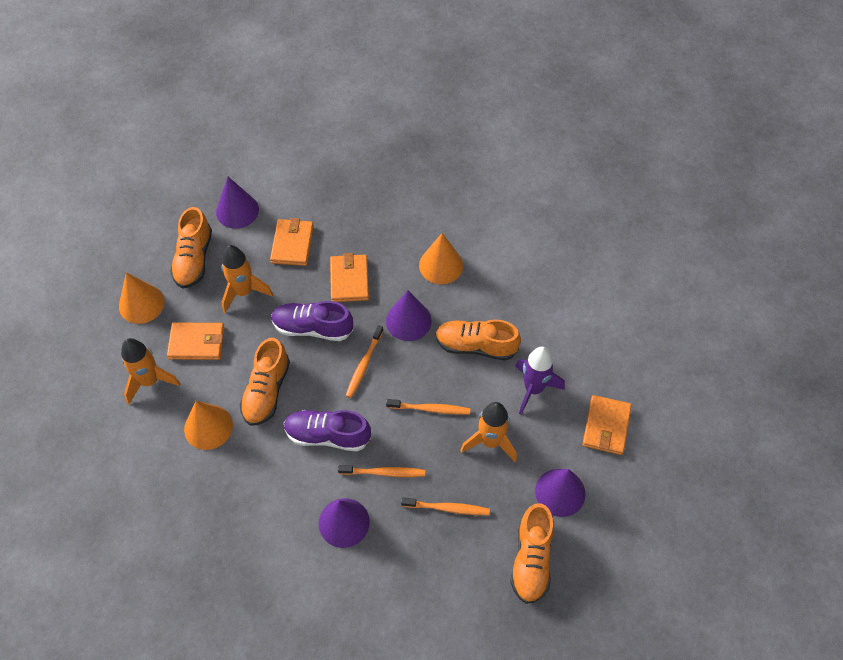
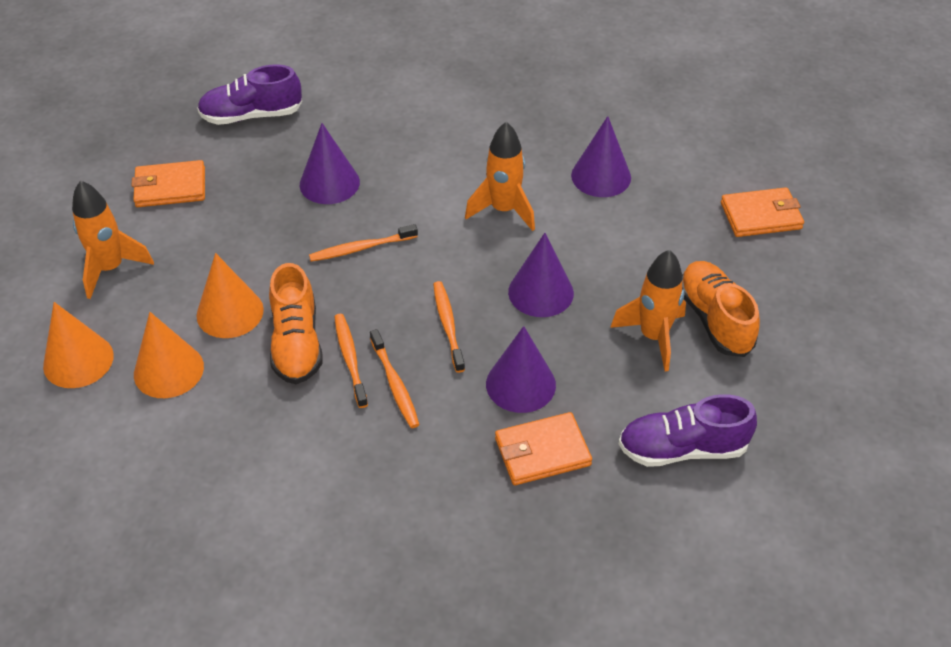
orange shoe: 4 -> 2
orange wallet: 4 -> 3
purple rocket: 1 -> 0

